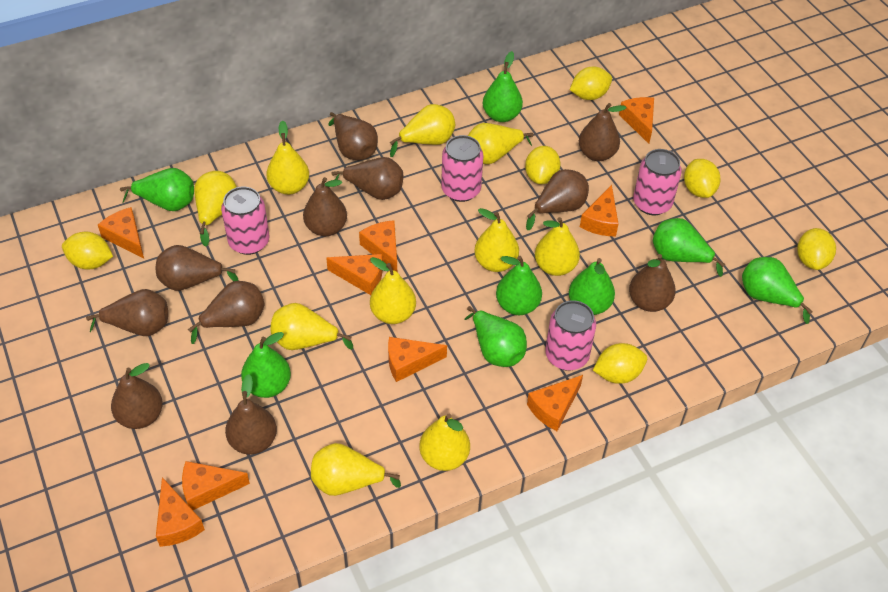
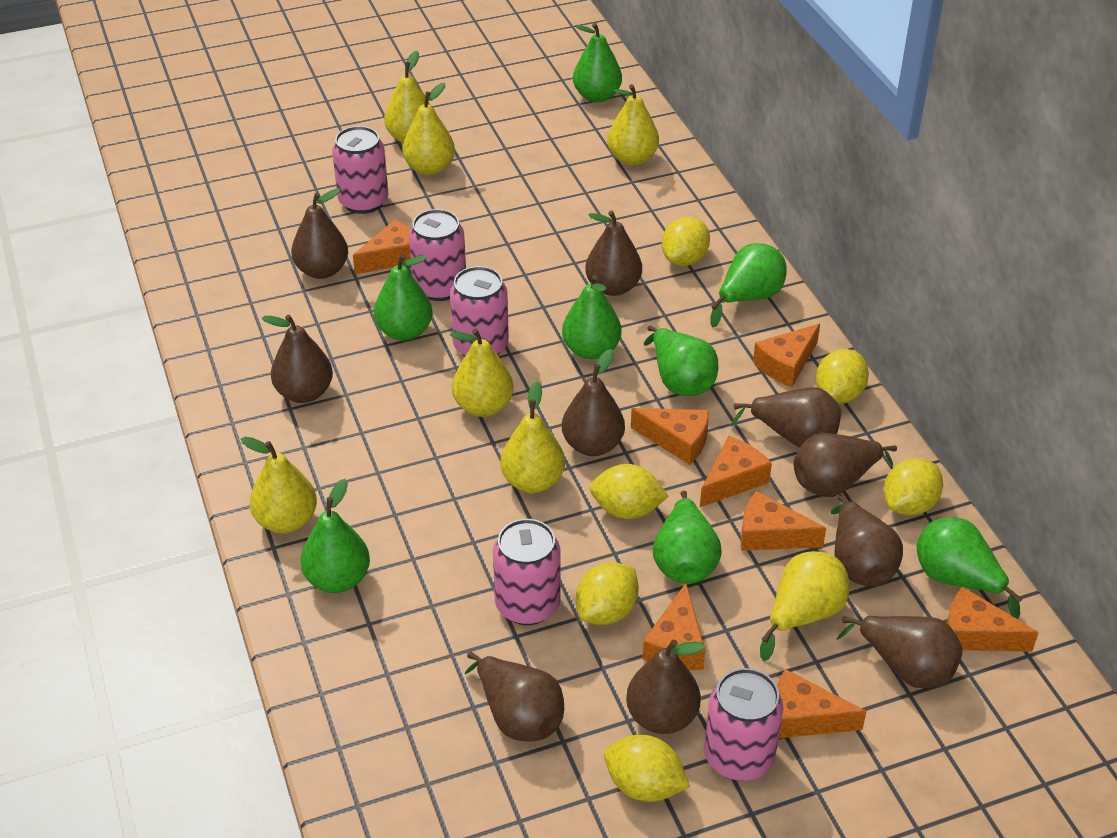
brown pear: 11 -> 10
orange cheese: 9 -> 8
pink can: 4 -> 5
yellow pear: 10 -> 7

